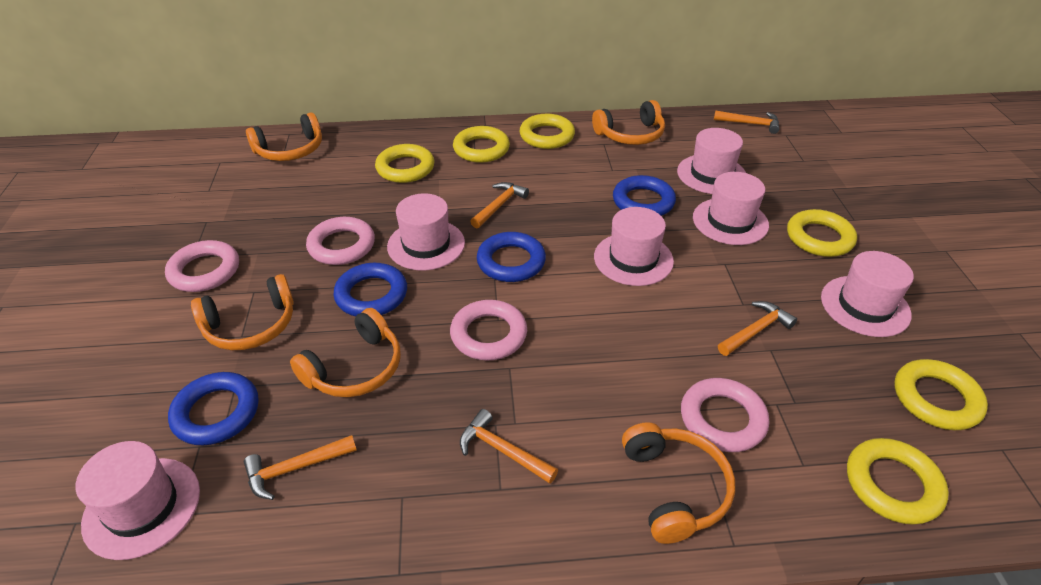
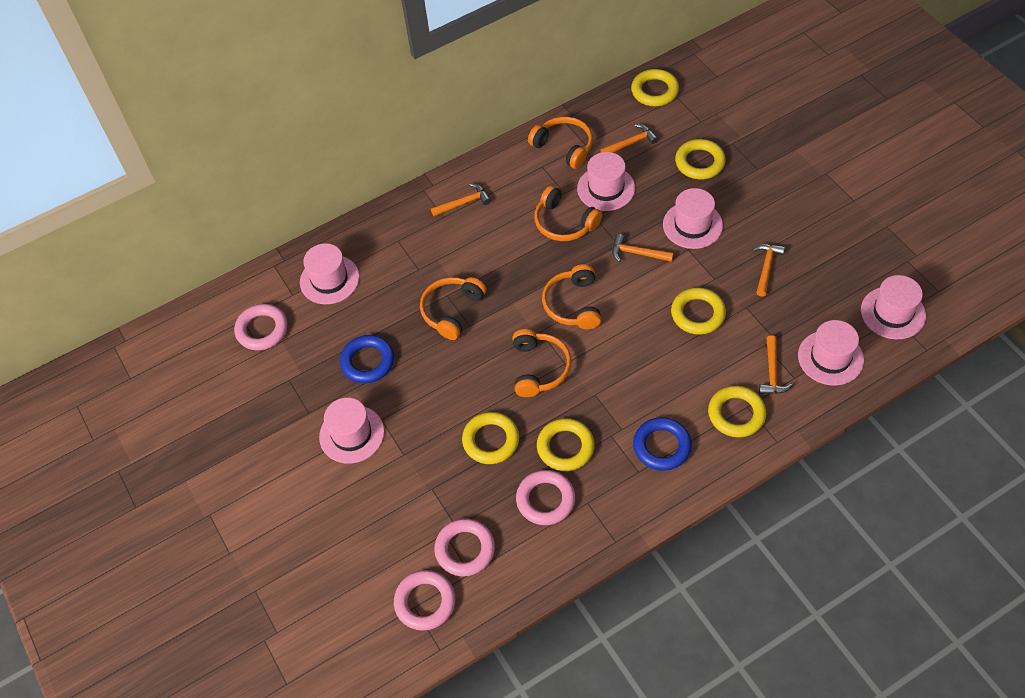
blue ring: 4 -> 2

